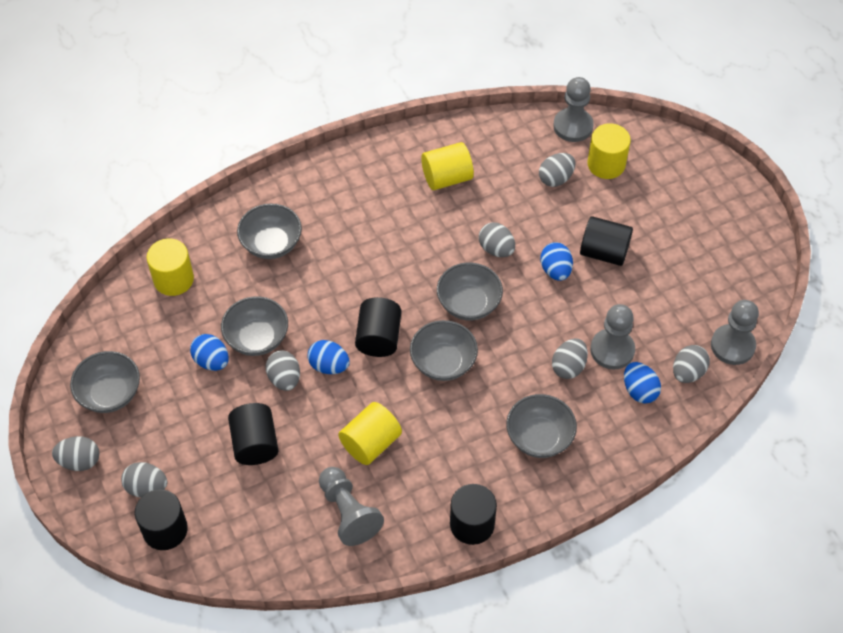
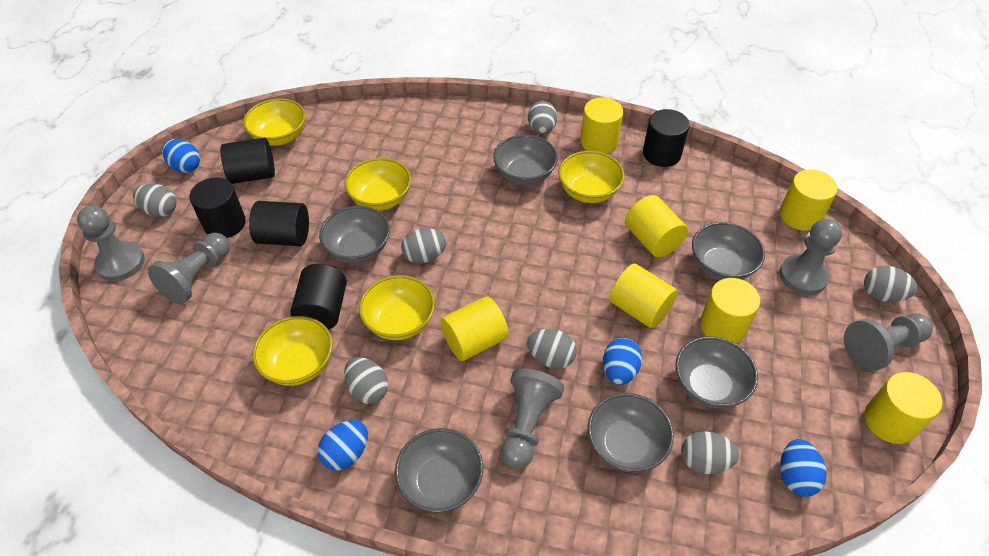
grey pawn: 4 -> 5
yellow bowl: 0 -> 5
yellow cylinder: 4 -> 7

